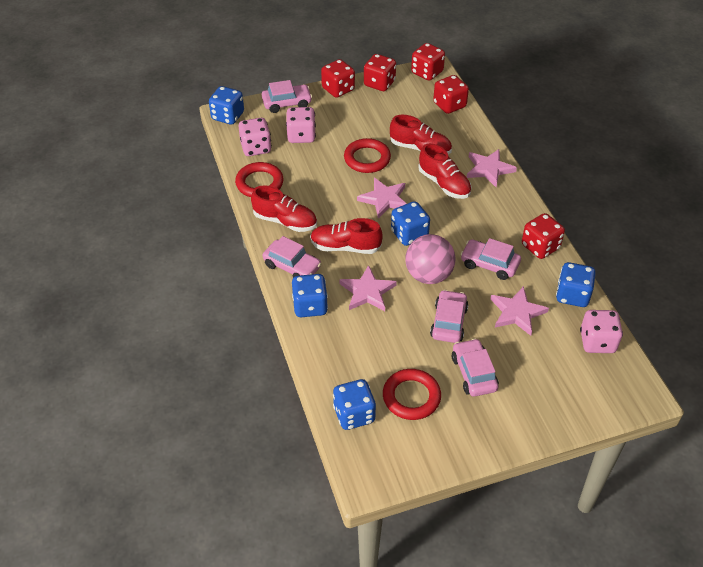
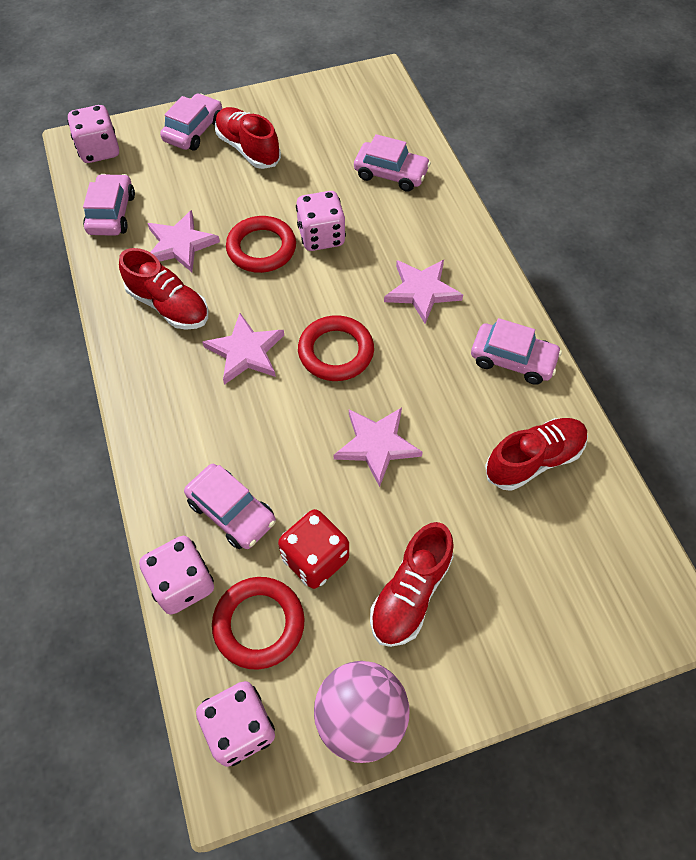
blue dice: 5 -> 0
pink dice: 3 -> 4
red dice: 5 -> 1

